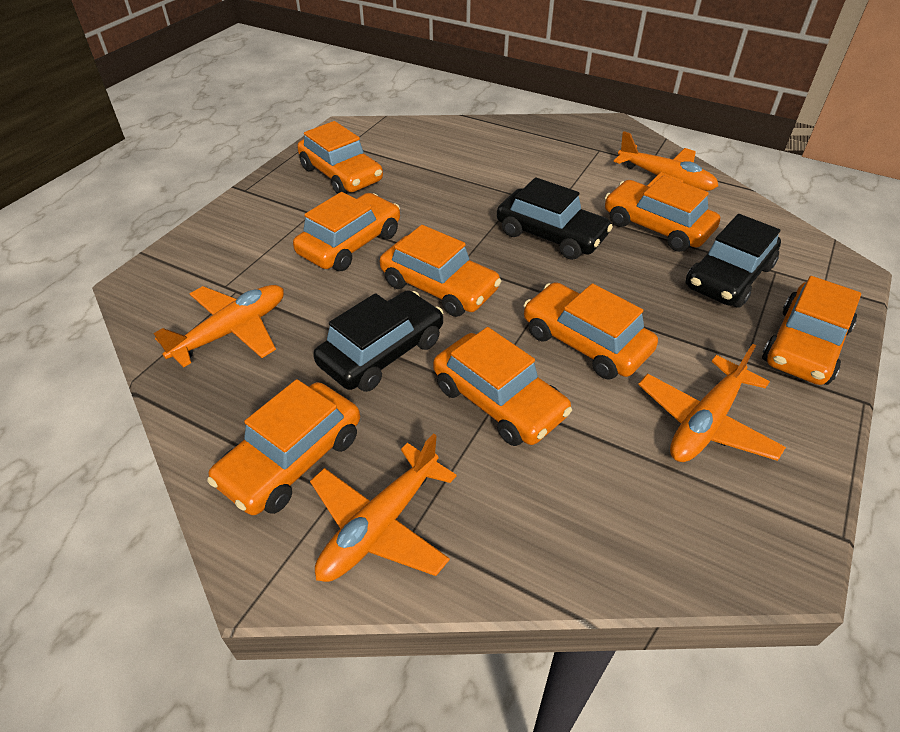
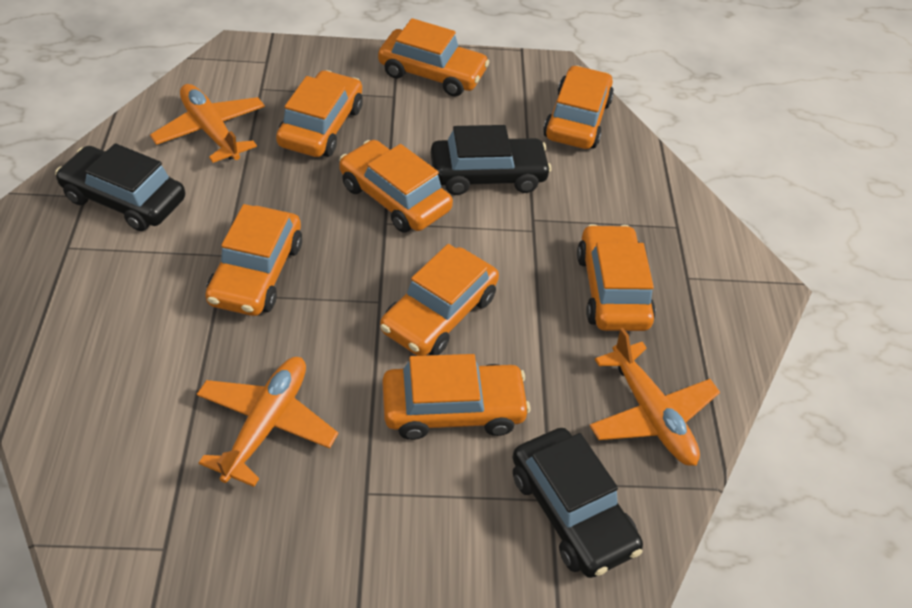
orange plane: 4 -> 3

